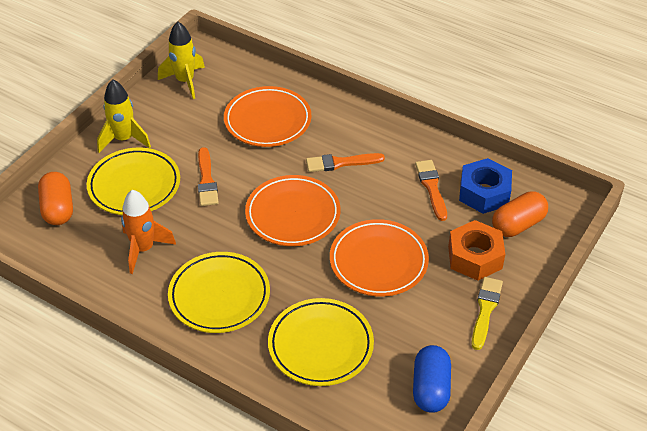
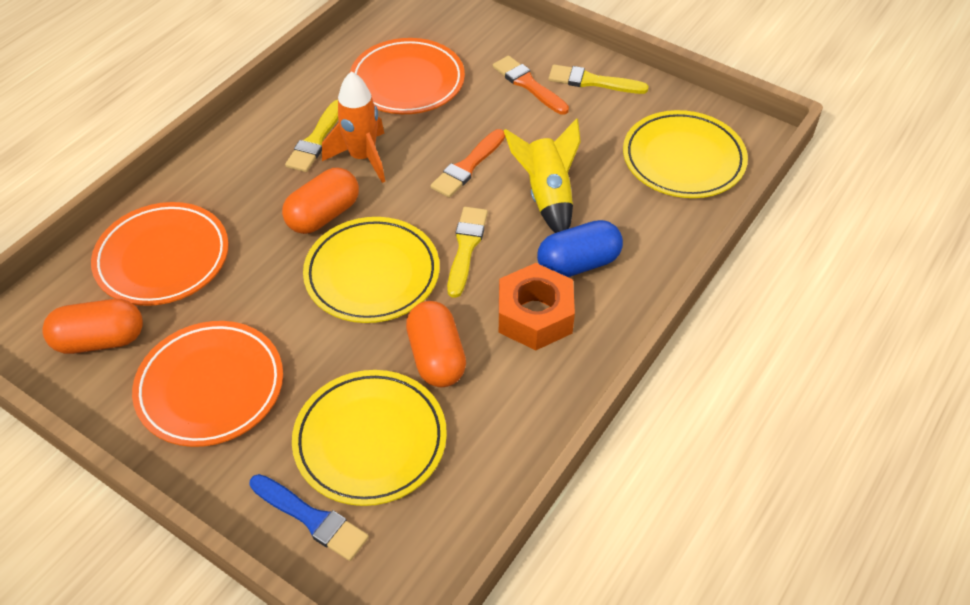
blue brush: 0 -> 1
blue nut: 1 -> 0
orange brush: 3 -> 2
orange capsule: 2 -> 3
yellow brush: 1 -> 3
yellow rocket: 2 -> 1

